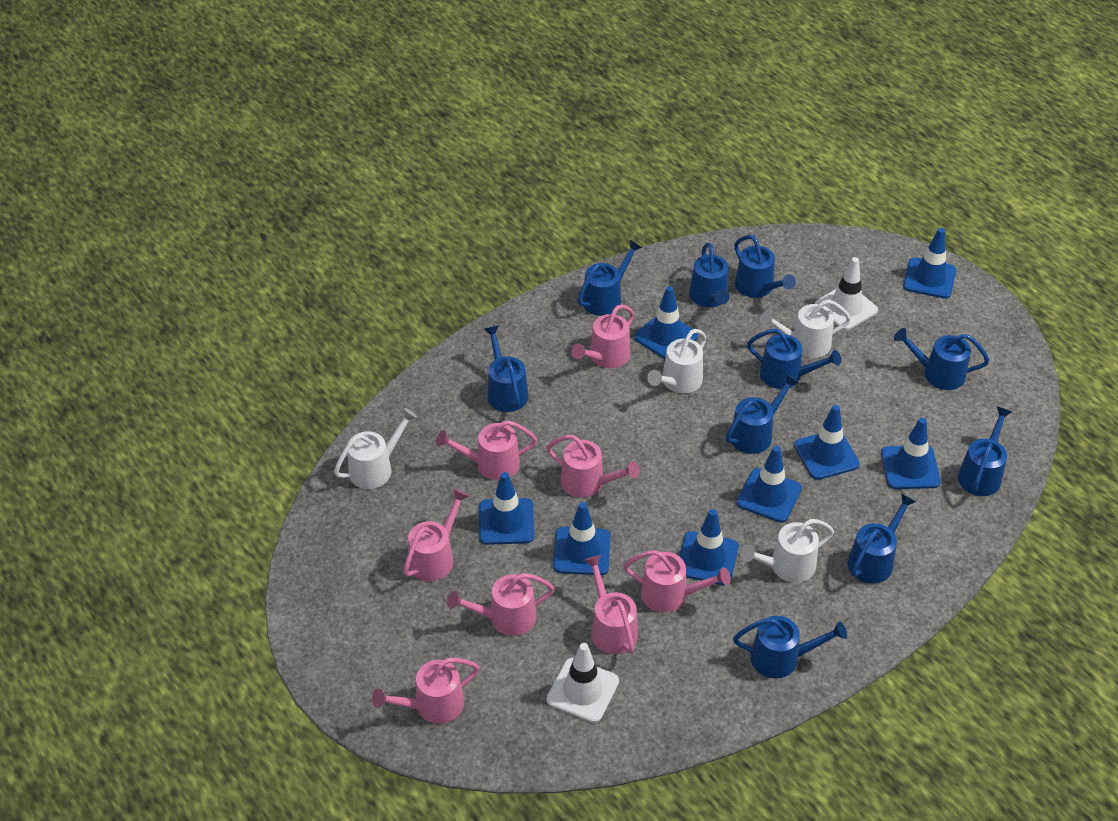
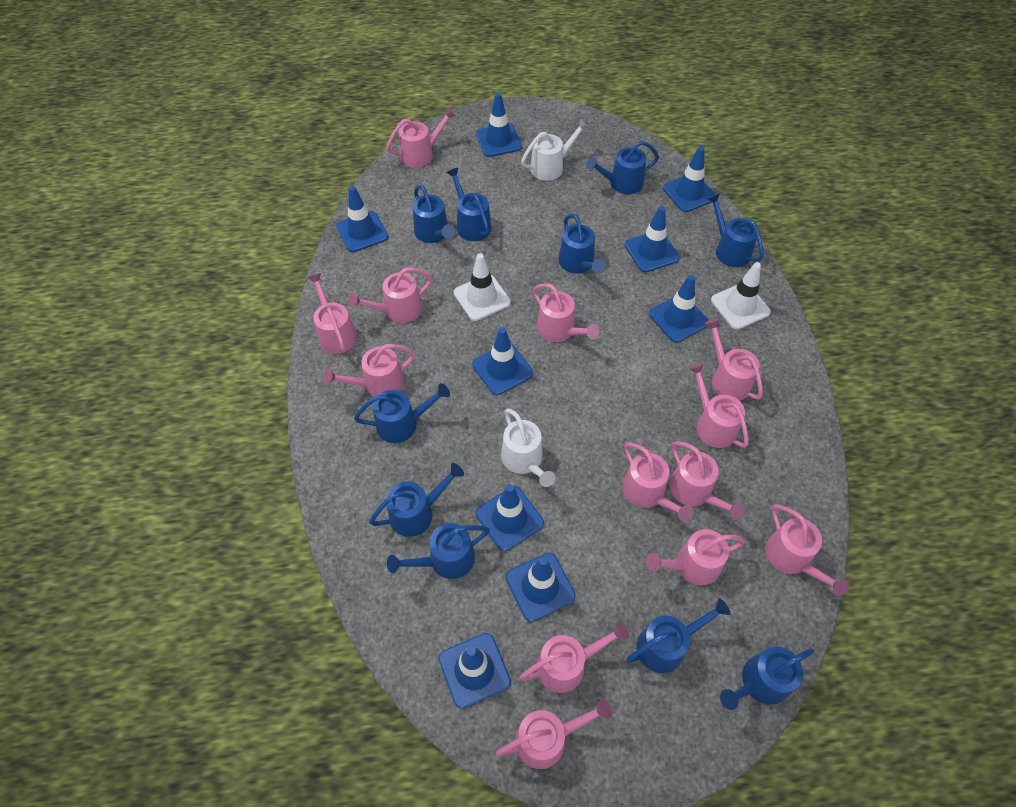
blue traffic cone: 8 -> 9
pink watering can: 8 -> 13
white watering can: 4 -> 2

